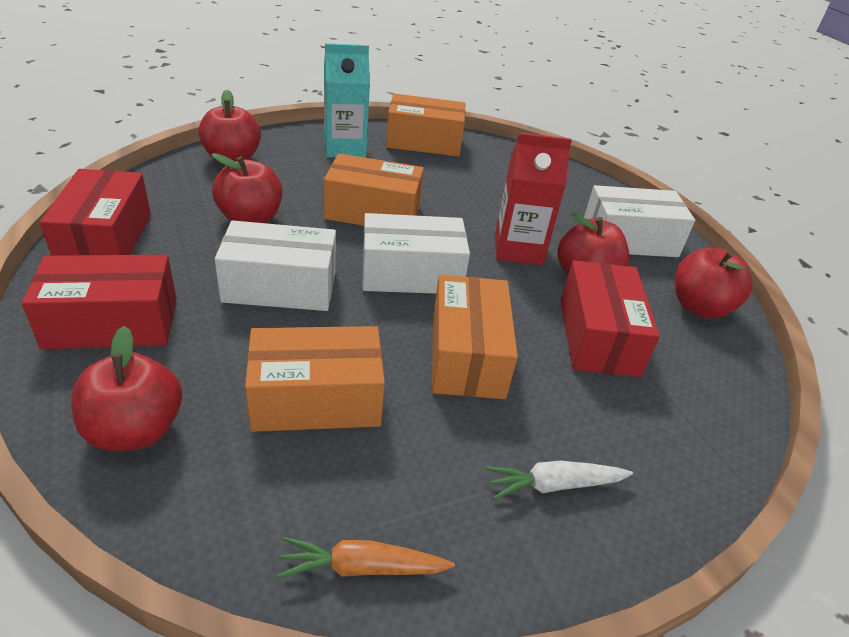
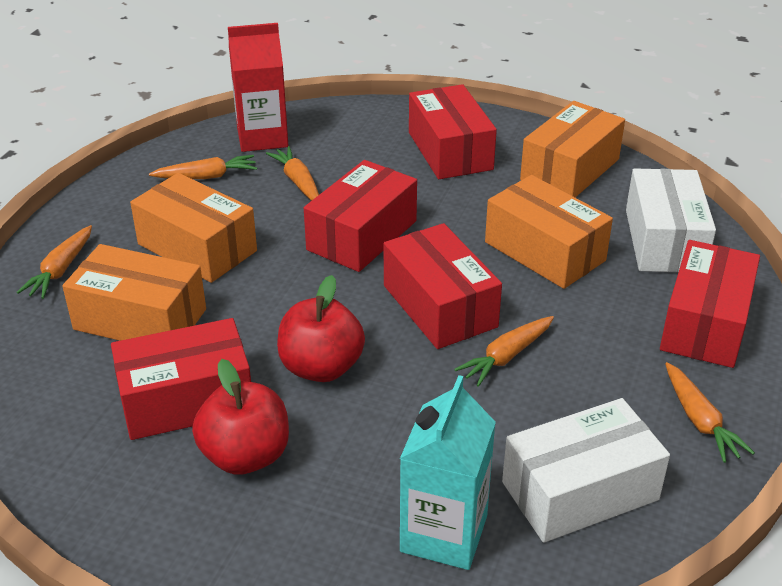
orange carrot: 1 -> 5
red apple: 5 -> 2
red box: 3 -> 5
white box: 3 -> 2
white carrot: 1 -> 0

